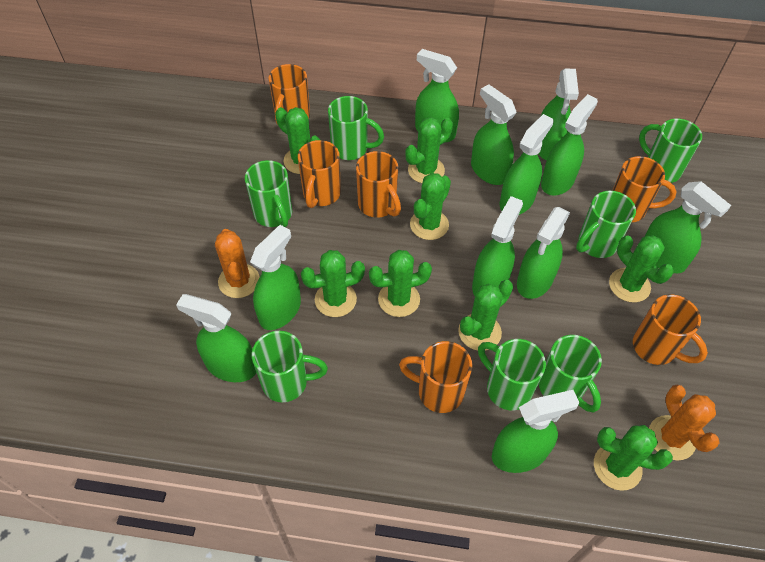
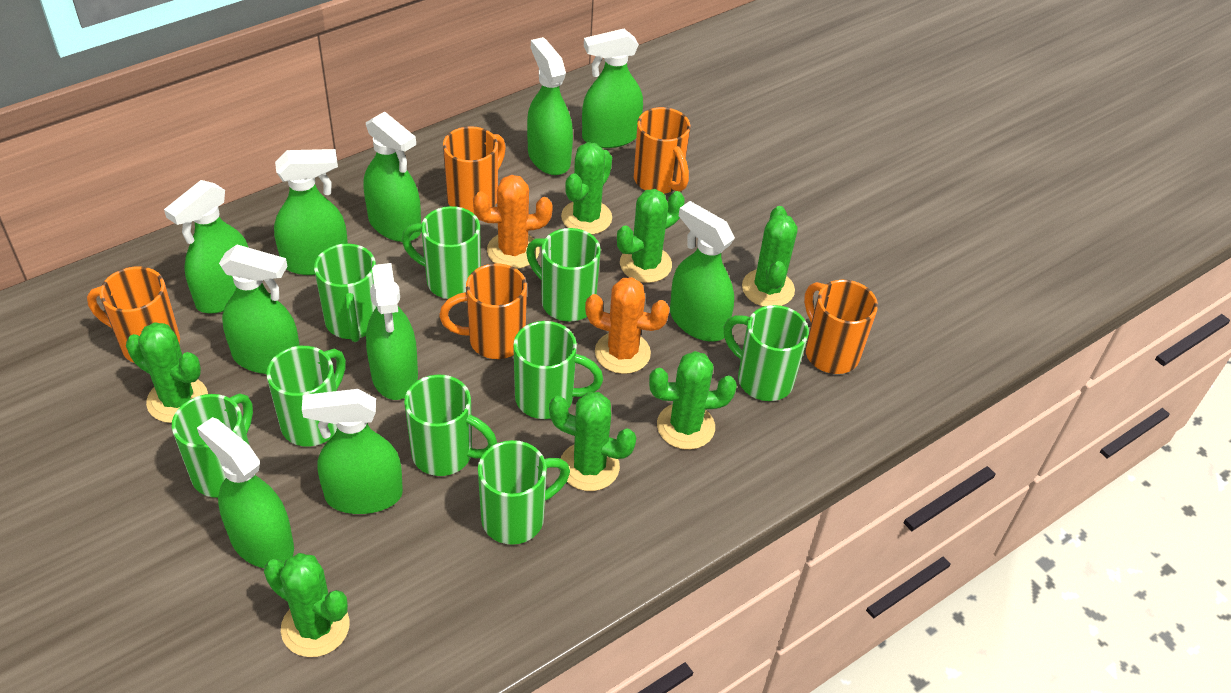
green cactus: 8 -> 7
green mug: 7 -> 9
green spray bottle: 11 -> 10
orange mug: 6 -> 5

